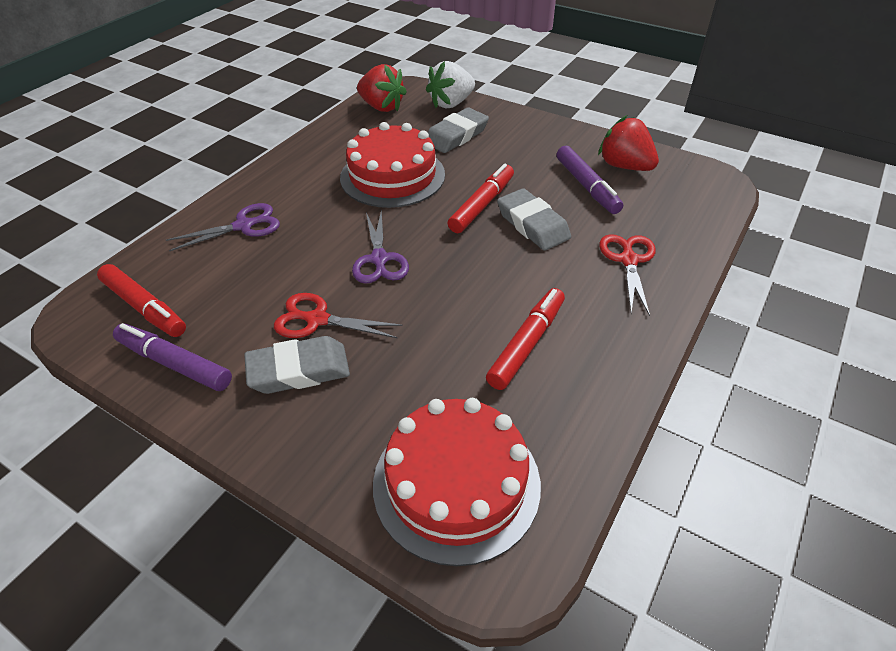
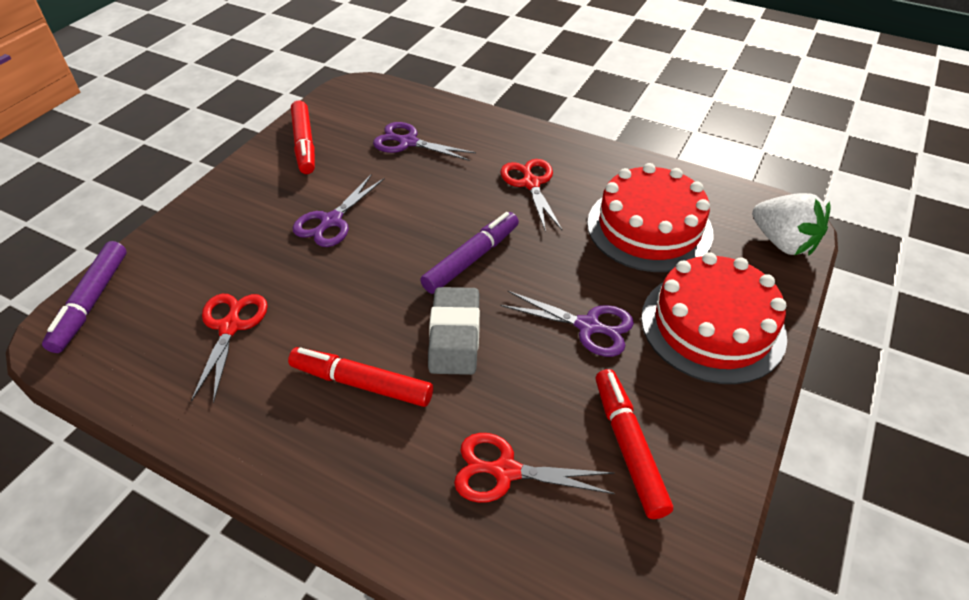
grey eraser: 3 -> 1
purple scissors: 2 -> 3
red scissors: 2 -> 3
red strawberry: 2 -> 0

